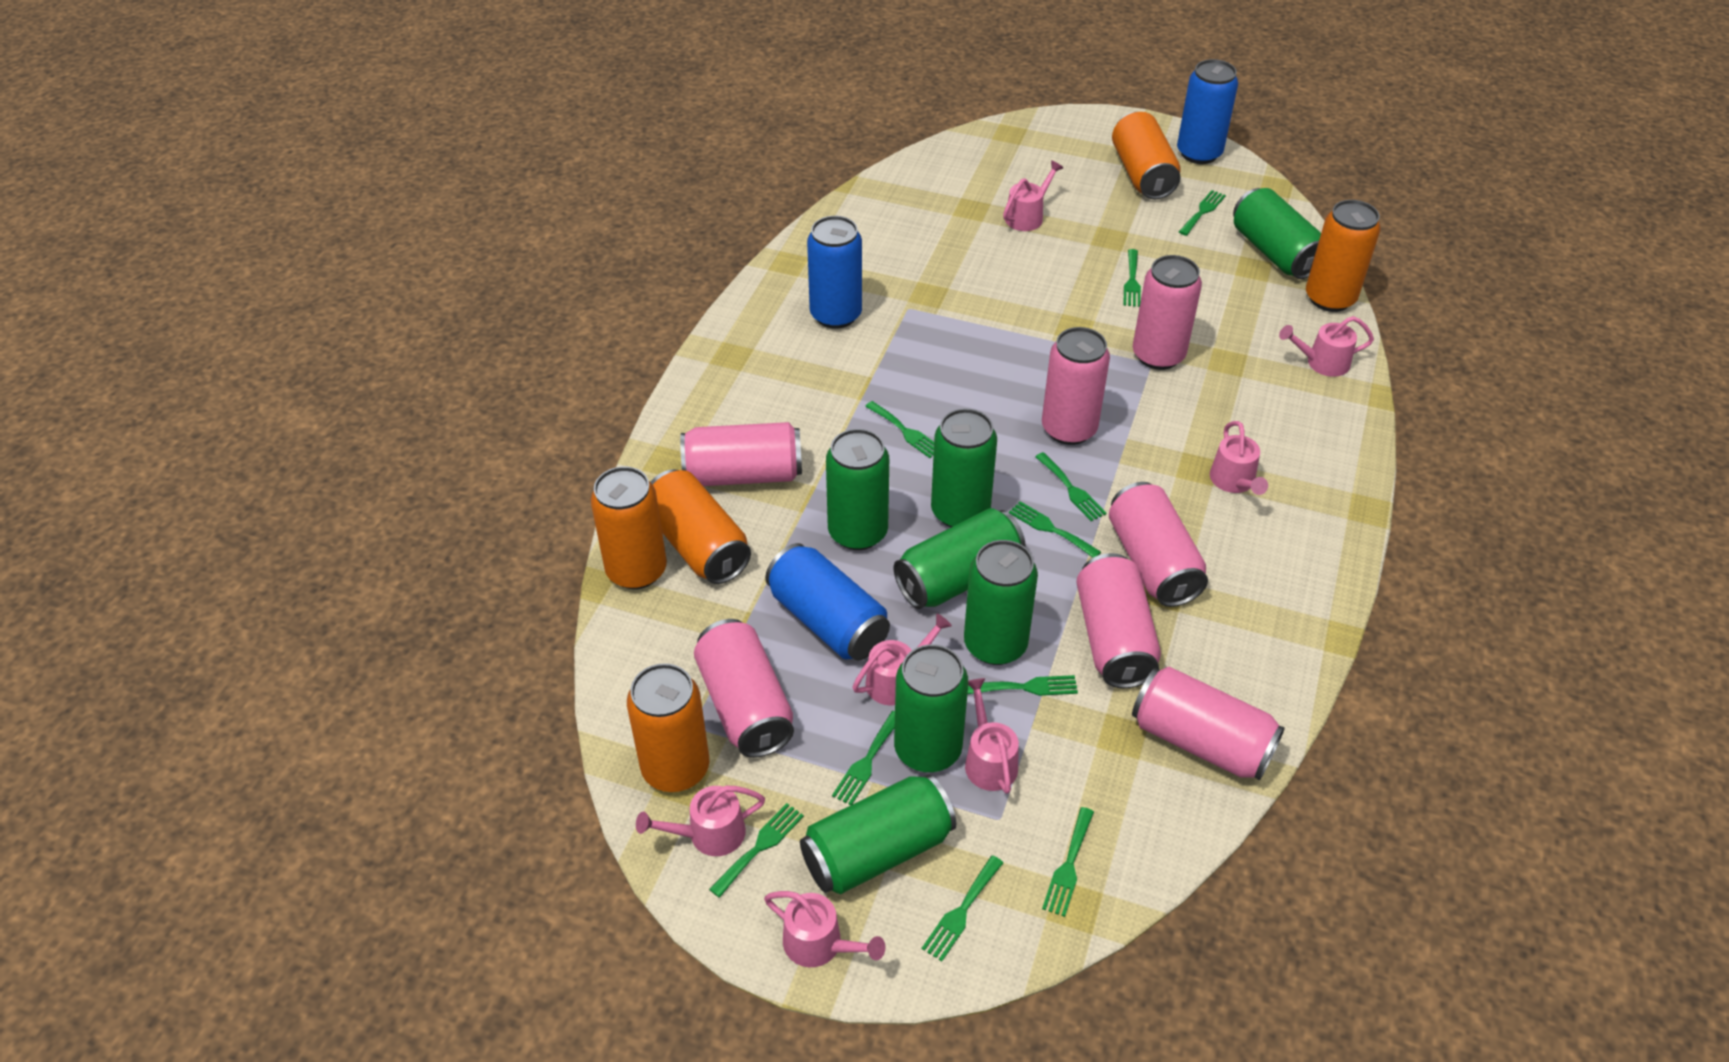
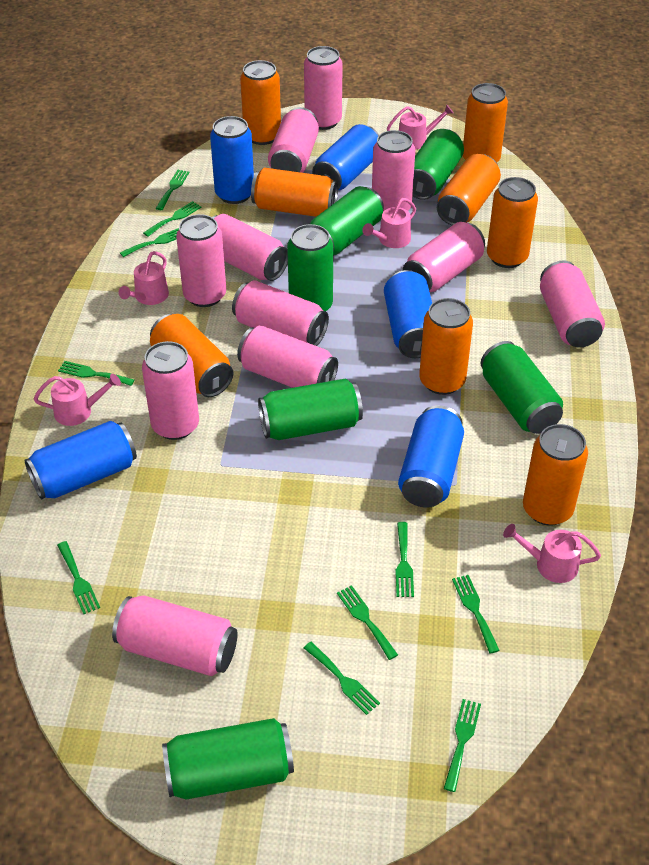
blue can: 3 -> 5
green can: 7 -> 6
orange can: 5 -> 8
pink can: 7 -> 11
pink watering can: 7 -> 5

